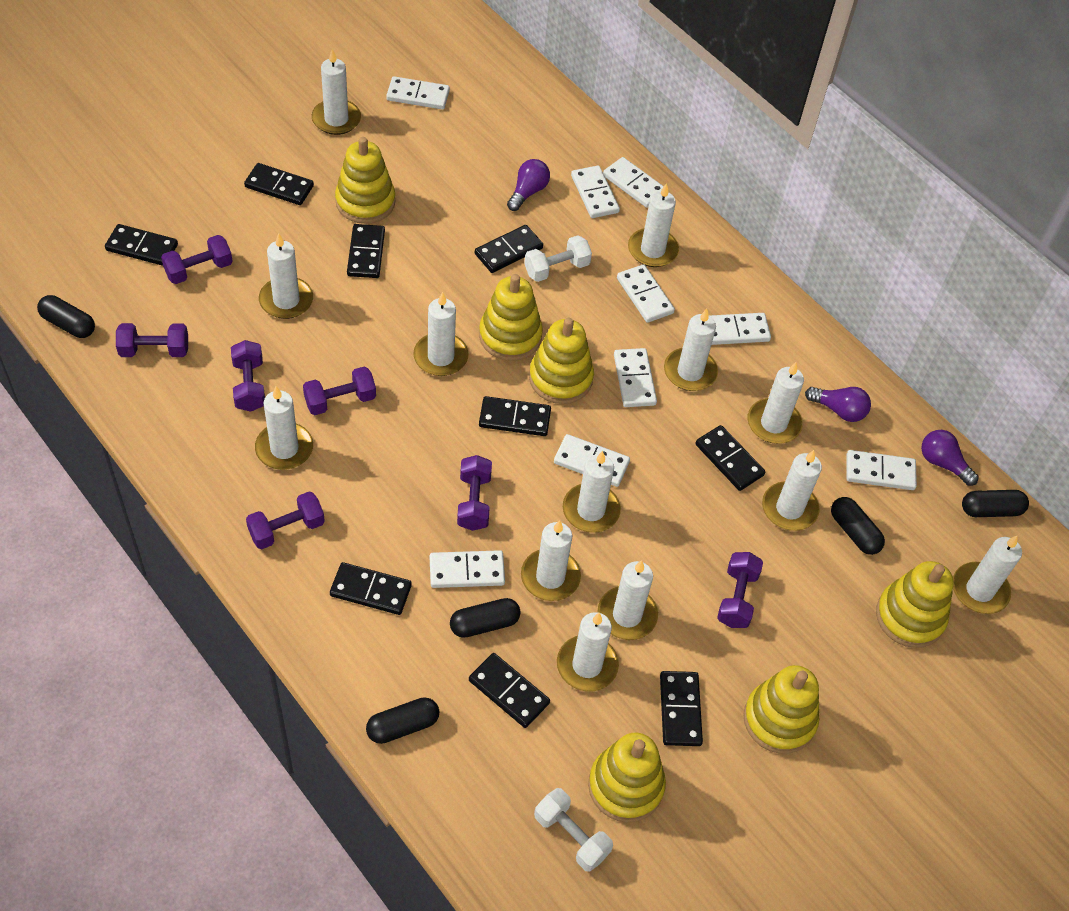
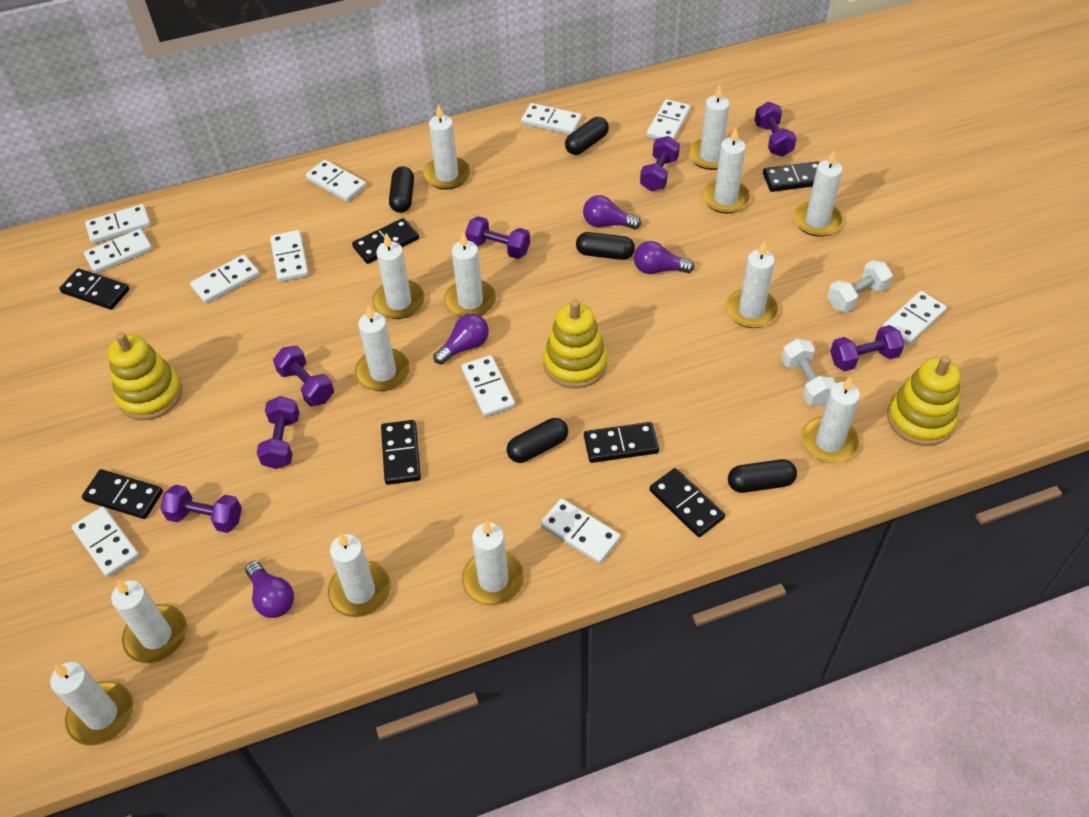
black domino: 9 -> 7
purple light bulb: 3 -> 4
white domino: 9 -> 11
yellow stacking toy: 6 -> 3

